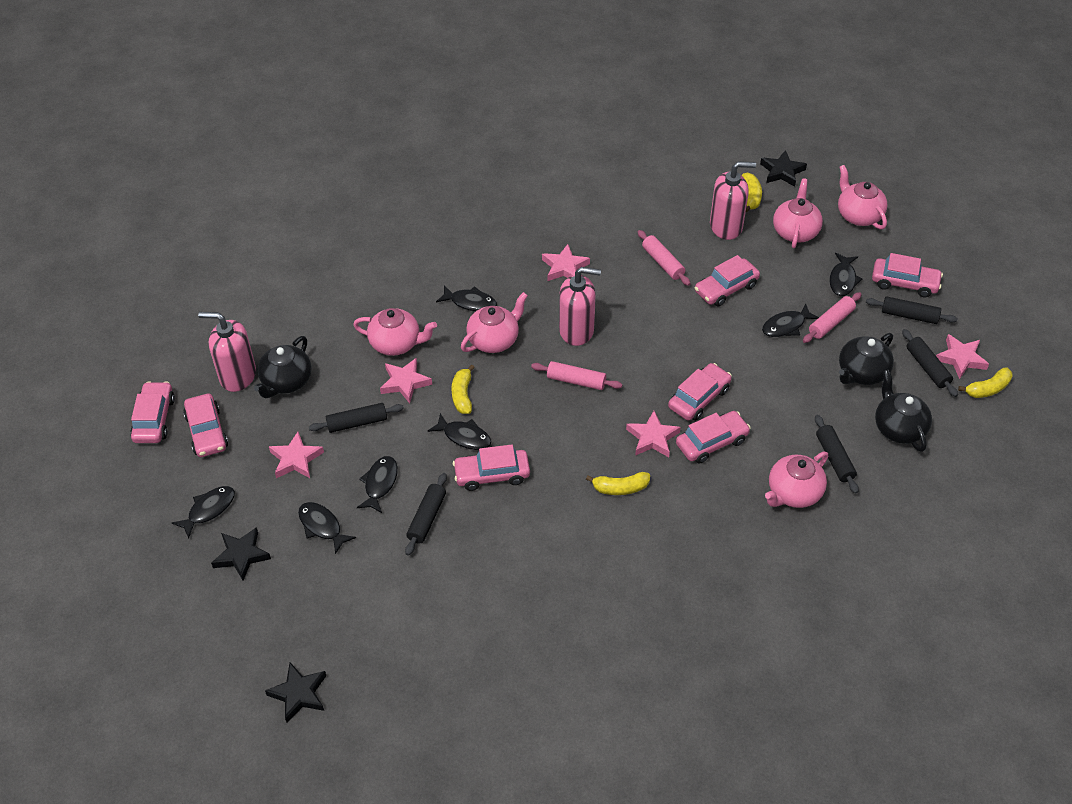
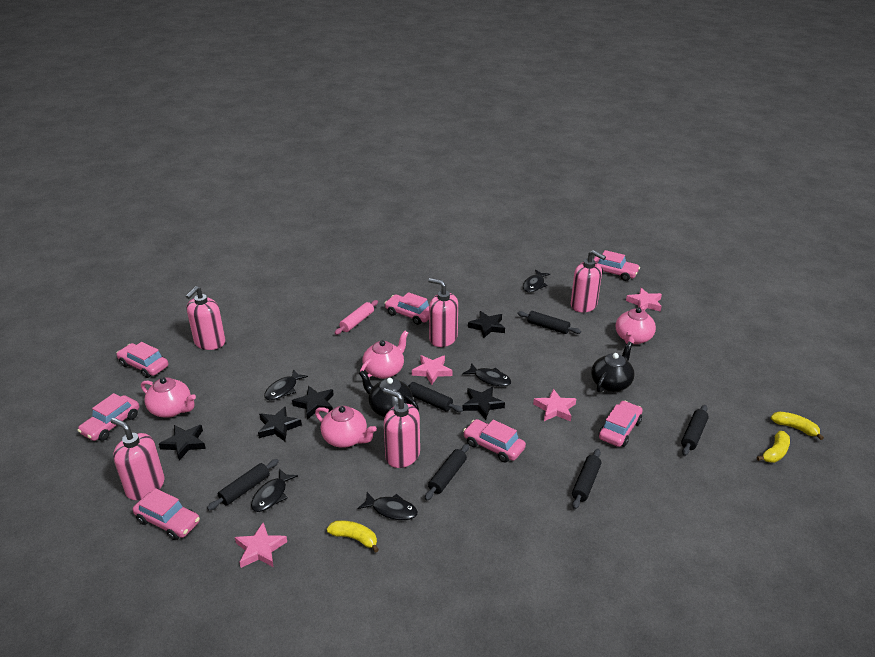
black fish: 7 -> 5
black rolling pin: 5 -> 6
black star: 3 -> 5
black teapot: 3 -> 2
pink rolling pin: 3 -> 1
pink soap dispenser: 3 -> 5
pink star: 5 -> 4
pink teapot: 5 -> 4
yellow banana: 4 -> 3

